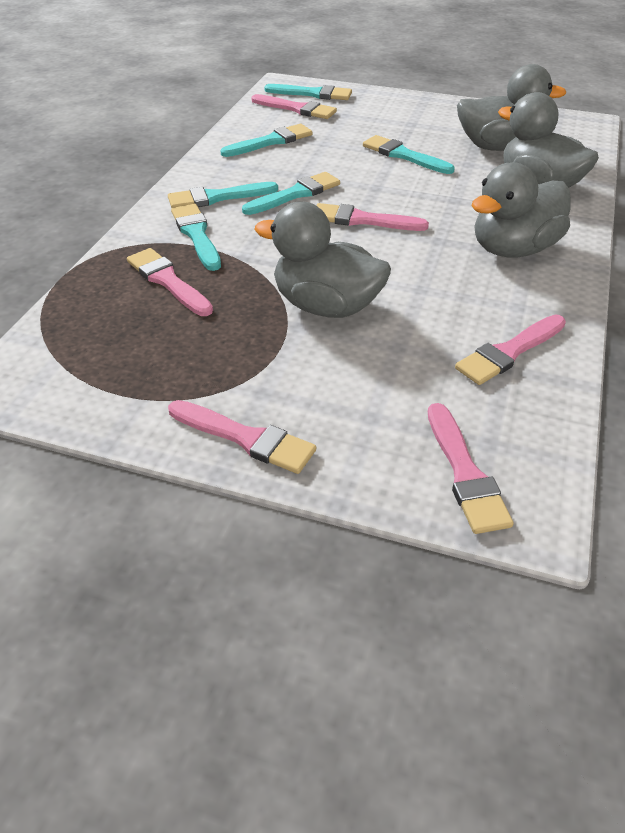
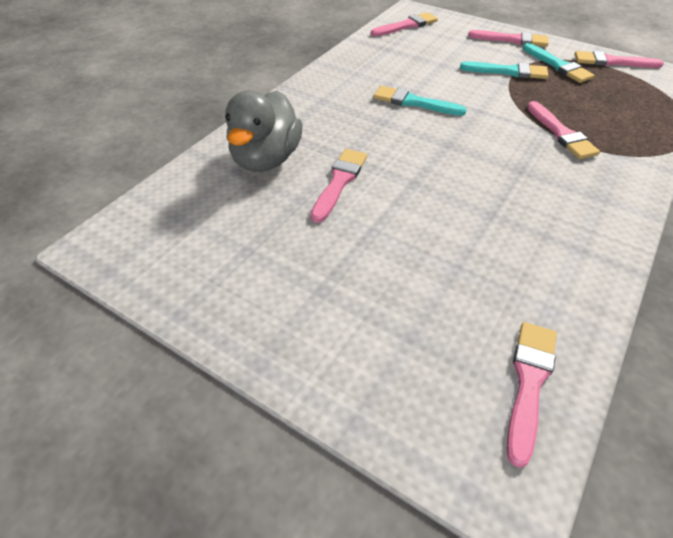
grey duck: 4 -> 1
turquoise brush: 6 -> 3

